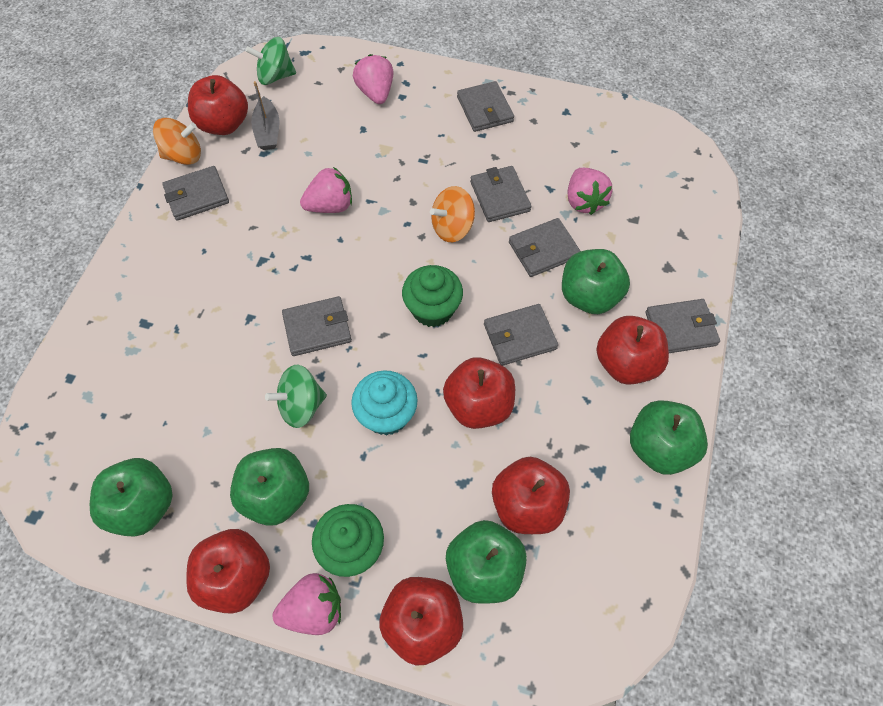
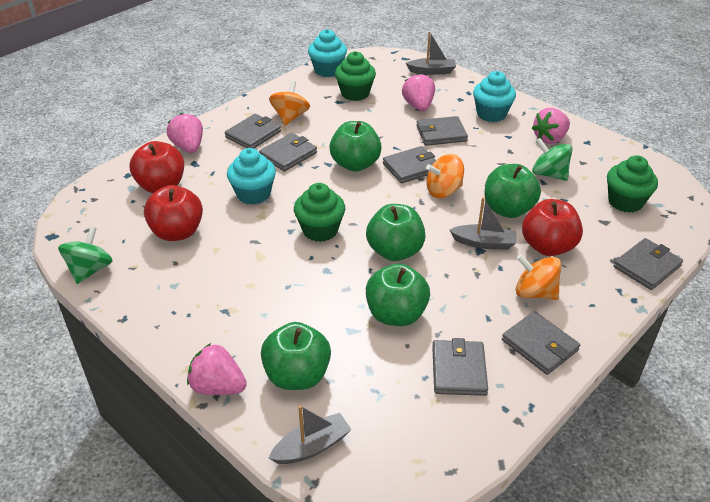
green cupcake: 2 -> 3
grey boat: 1 -> 3
orange spinning top: 2 -> 3
red apple: 6 -> 3
turquoise cupcake: 1 -> 3

